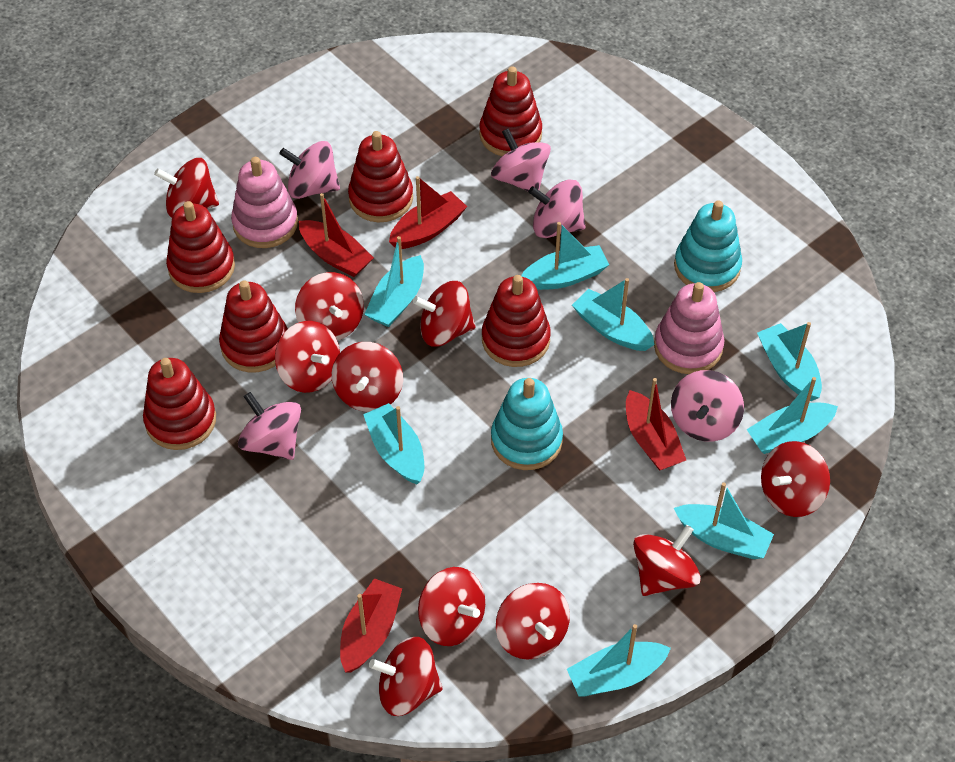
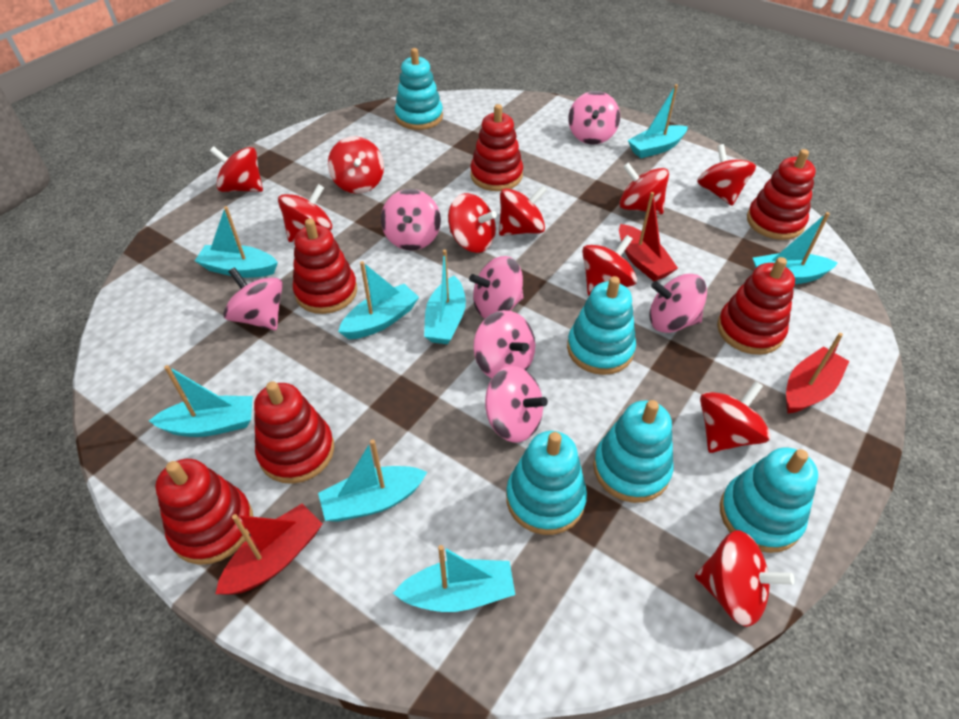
pink spinning top: 5 -> 7
pink stacking toy: 2 -> 0
red boat: 4 -> 3
turquoise stacking toy: 2 -> 5

